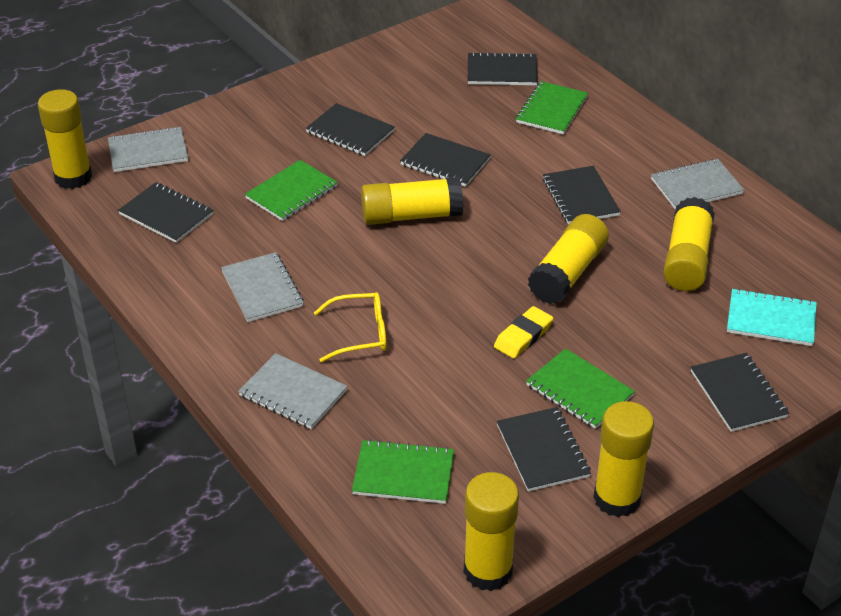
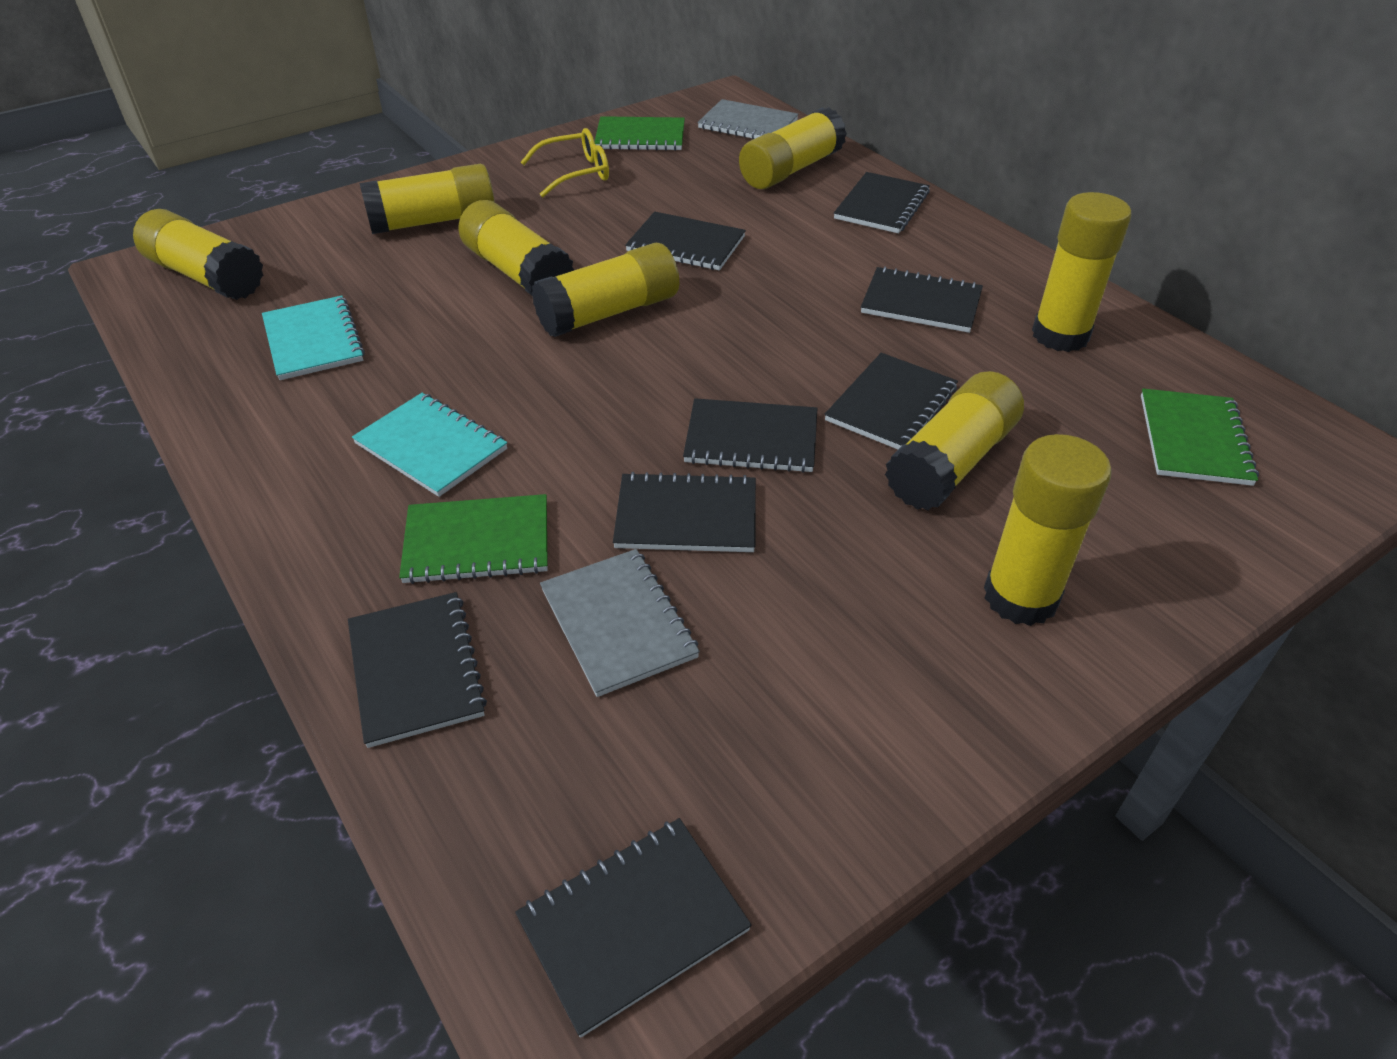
black notebook: 7 -> 8
green notebook: 4 -> 3
grey notebook: 4 -> 2
turquoise notebook: 1 -> 2
yellow eraser: 1 -> 0
yellow glue stick: 6 -> 8

